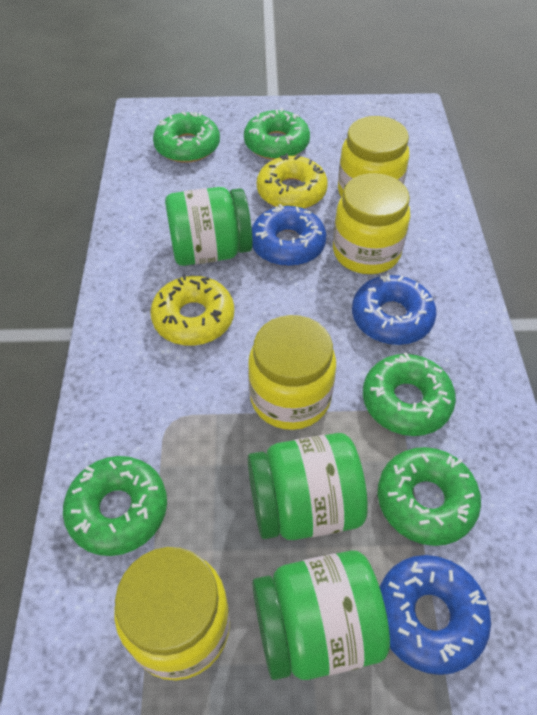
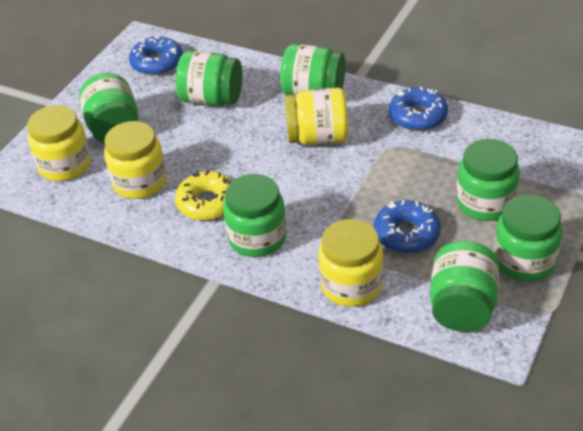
green donut: 5 -> 0
green jar: 3 -> 7
yellow donut: 2 -> 1

